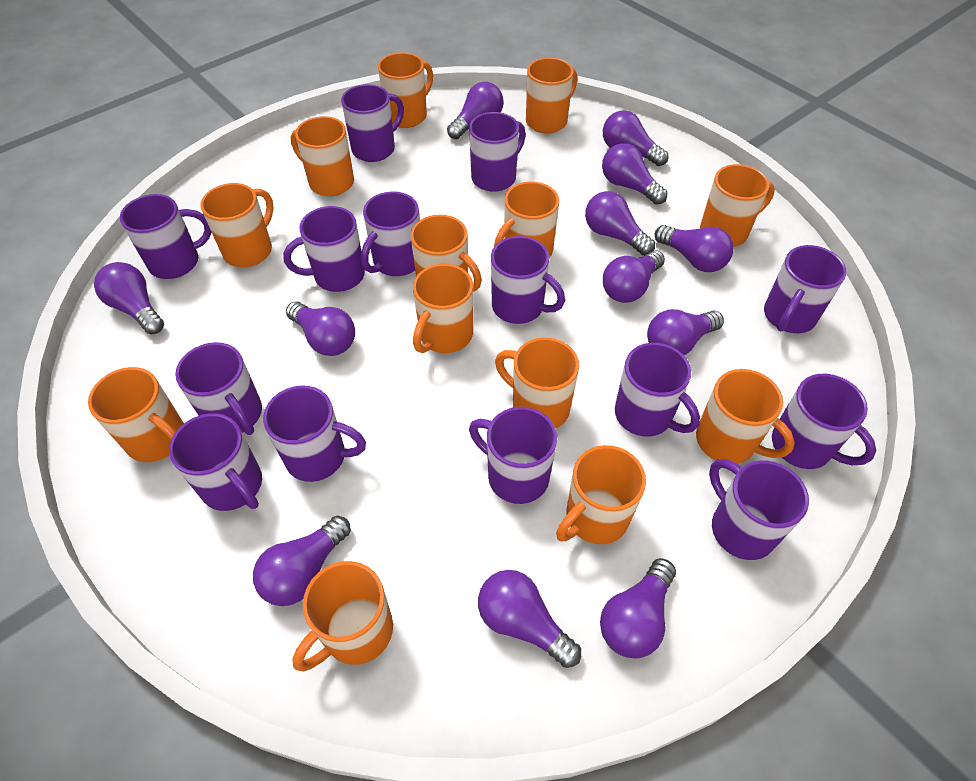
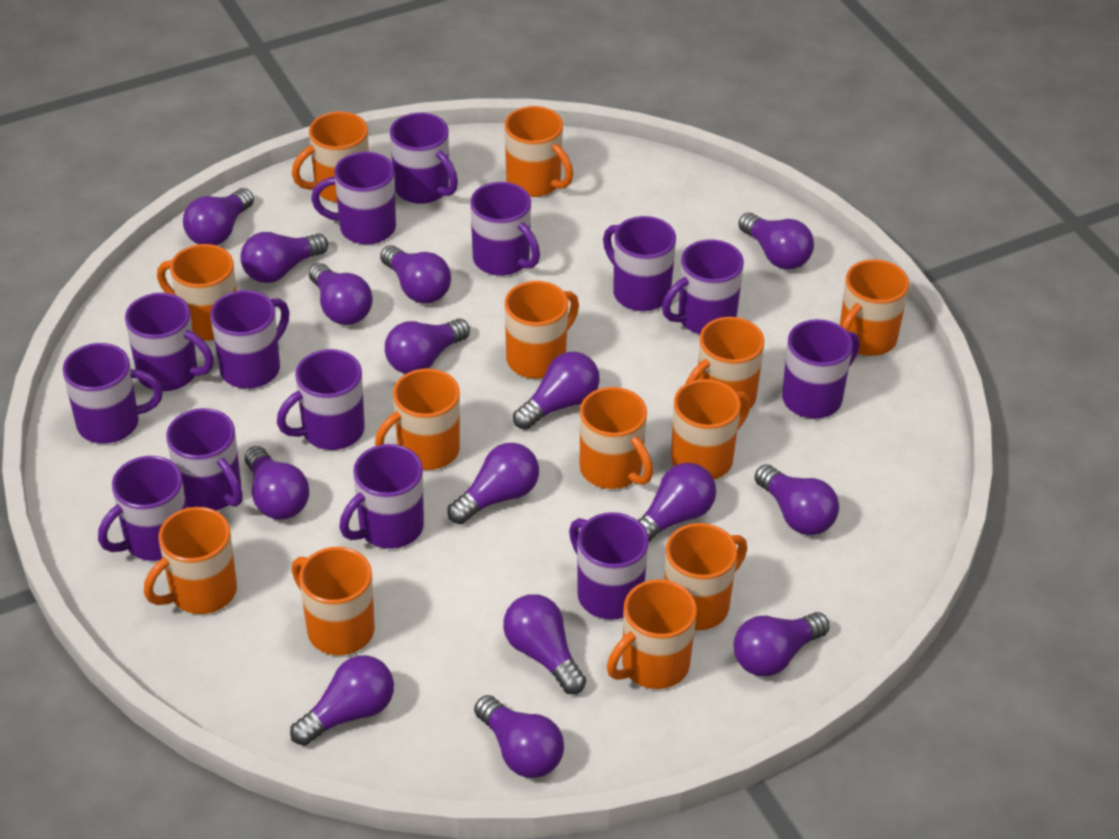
purple light bulb: 12 -> 15

